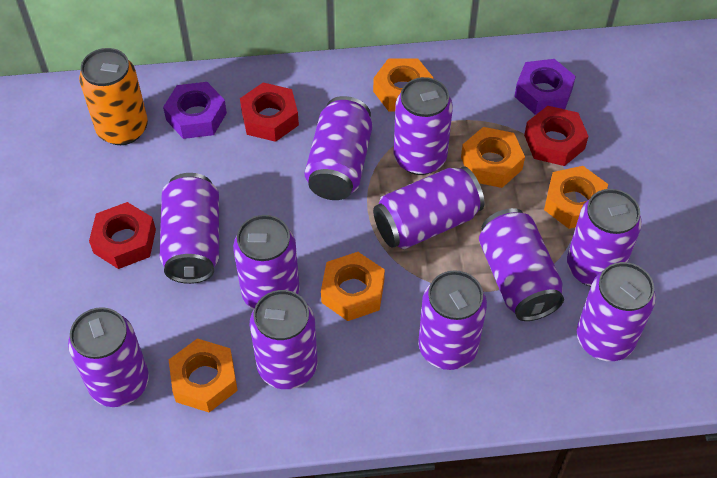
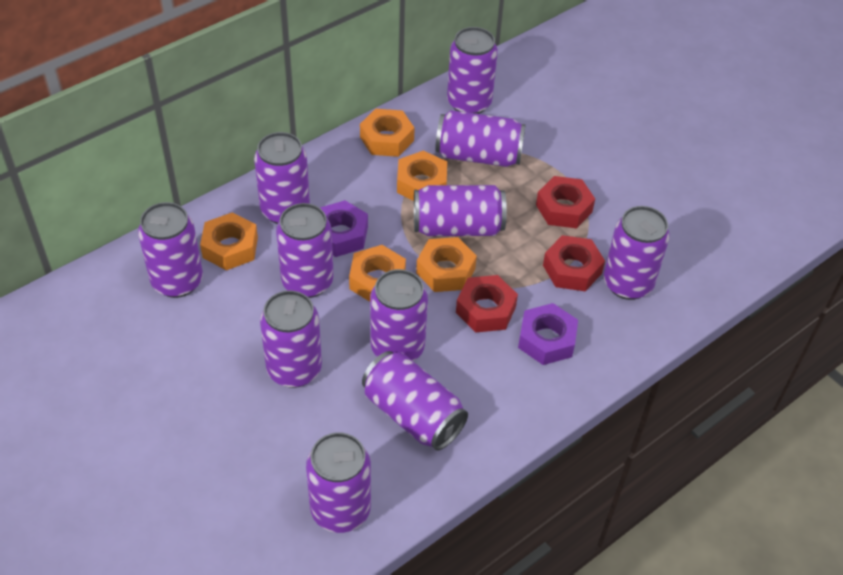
orange can: 1 -> 0

